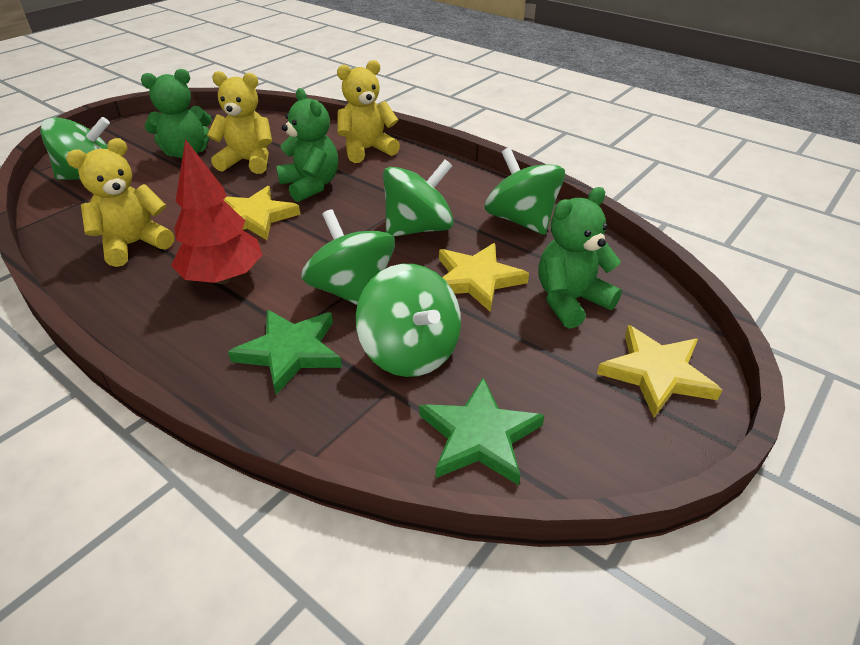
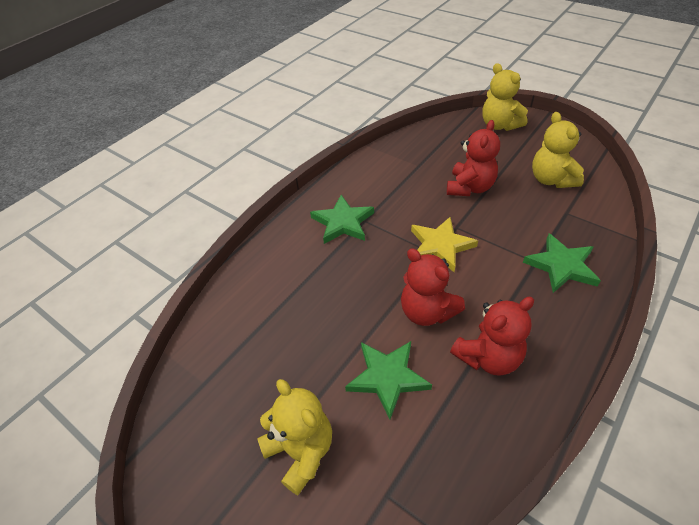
green spinning top: 5 -> 0
green star: 2 -> 3
green teddy bear: 3 -> 0
red teddy bear: 0 -> 3
red tree: 1 -> 0
yellow star: 3 -> 1

